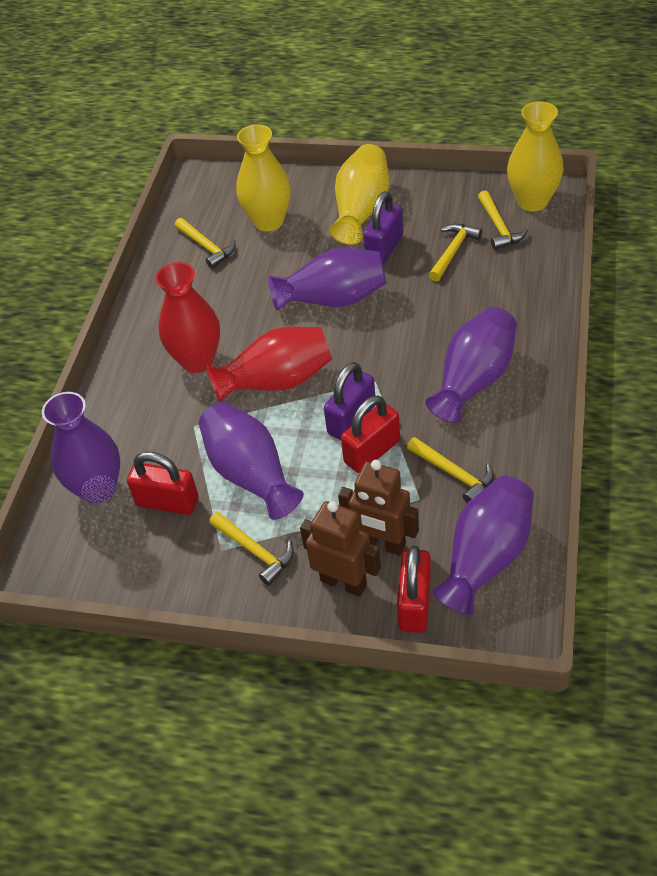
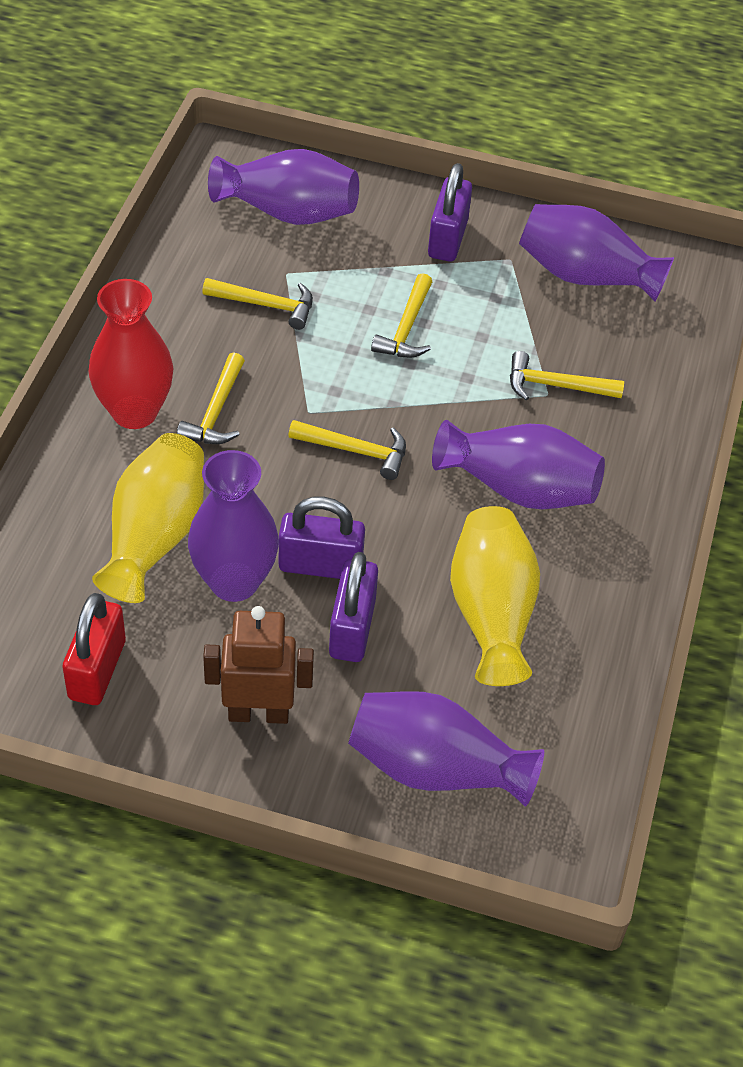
brown robot: 2 -> 1
purple padlock: 2 -> 3
red padlock: 3 -> 1
red vase: 2 -> 1
yellow vase: 3 -> 2

